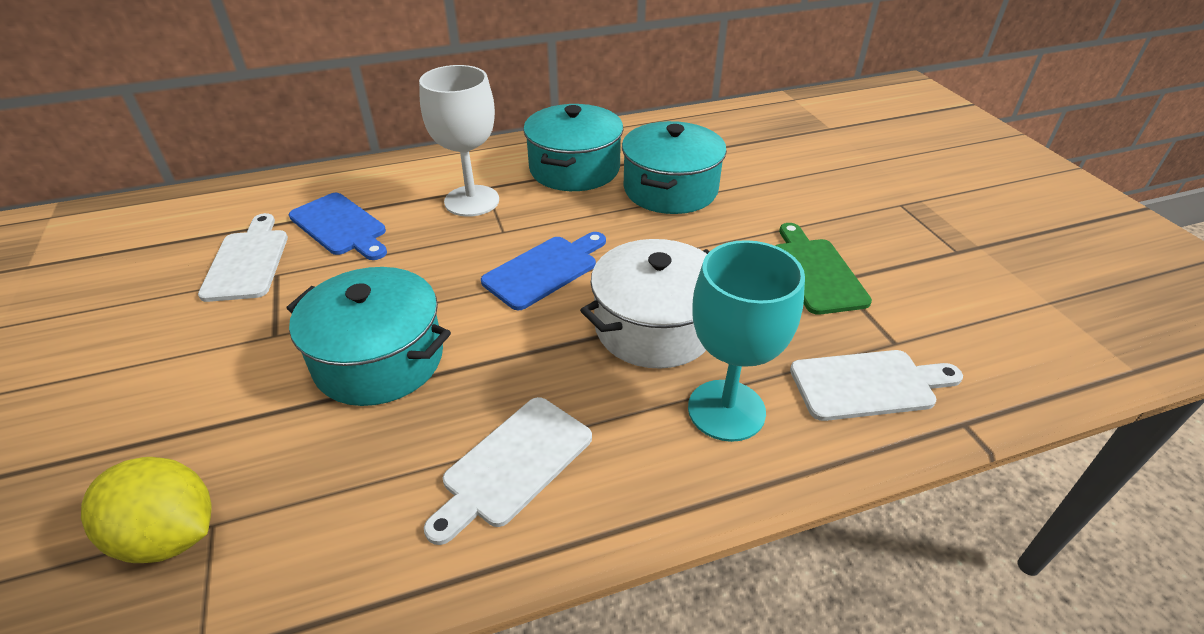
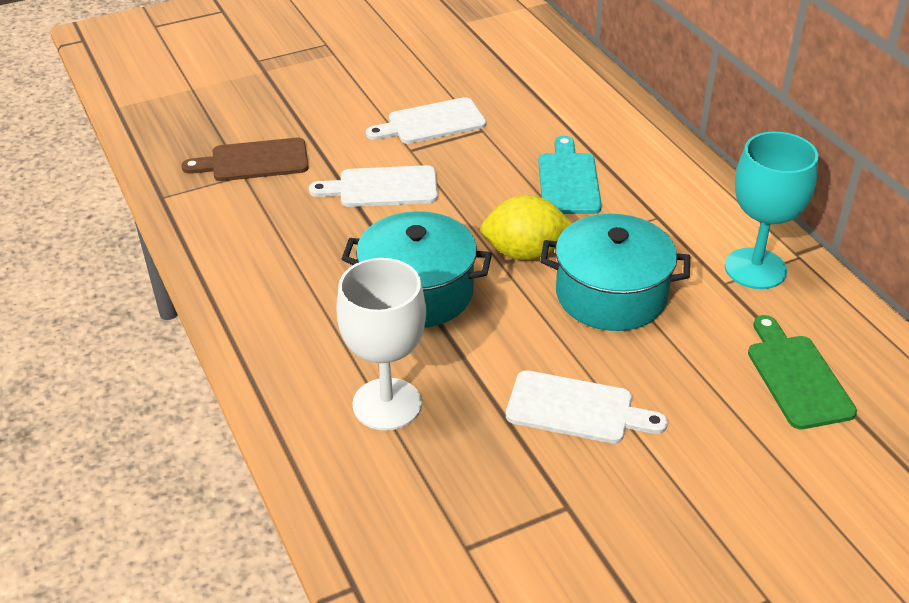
blue cutting board: 2 -> 0
brown cutting board: 0 -> 1
turquoise cutting board: 0 -> 1
turquoise pot: 3 -> 2
white pot: 1 -> 0

